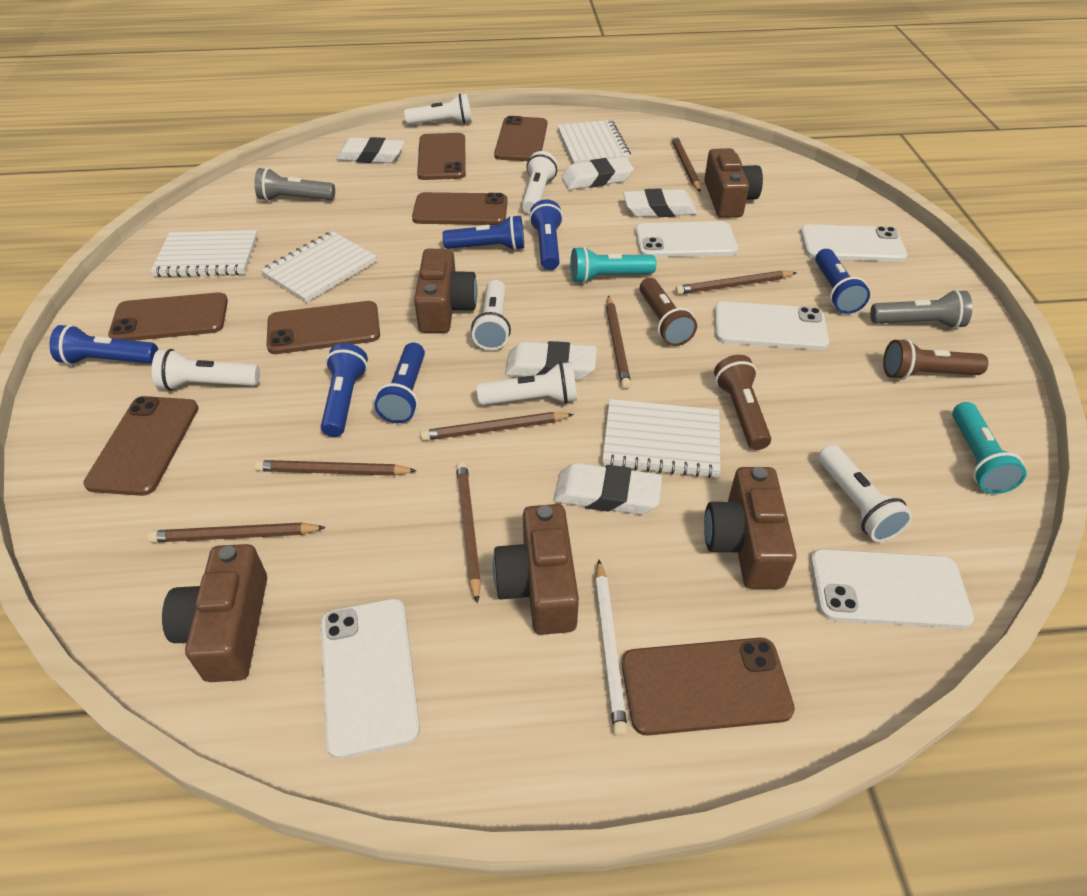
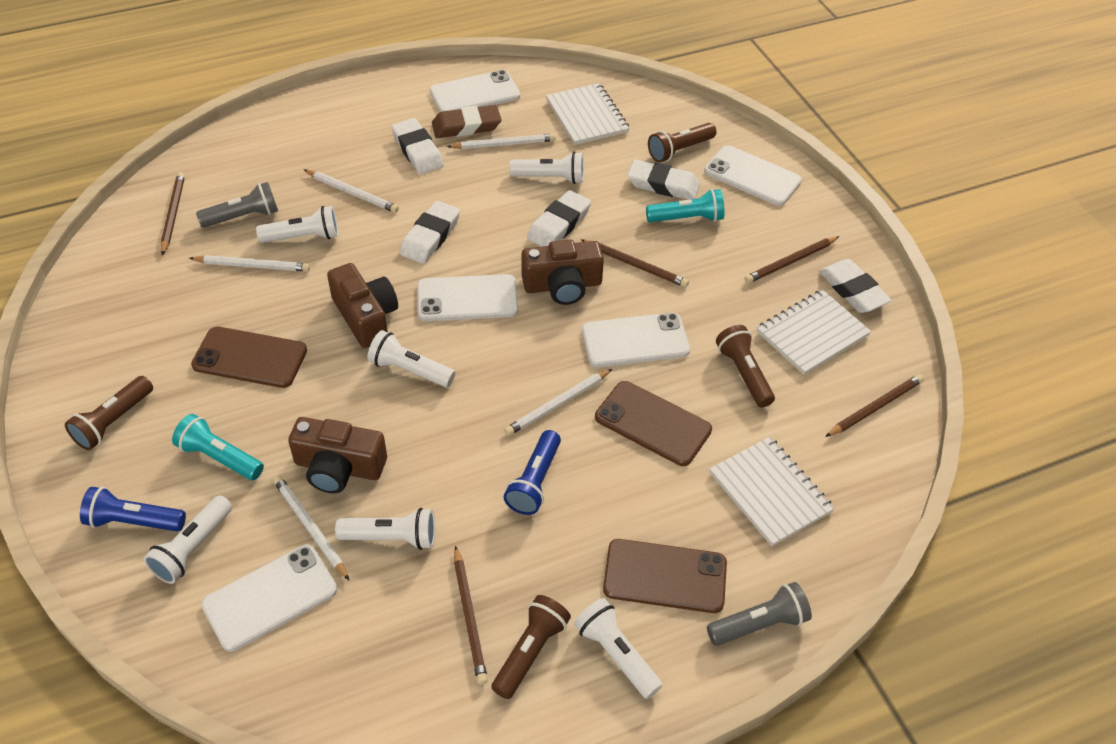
blue flashlight: 6 -> 2
brown camera: 5 -> 3
brown eraser: 0 -> 1
brown flashlight: 3 -> 4
brown pencil: 7 -> 5
brown phone: 7 -> 3
white notebook: 4 -> 3
white pencil: 1 -> 5

